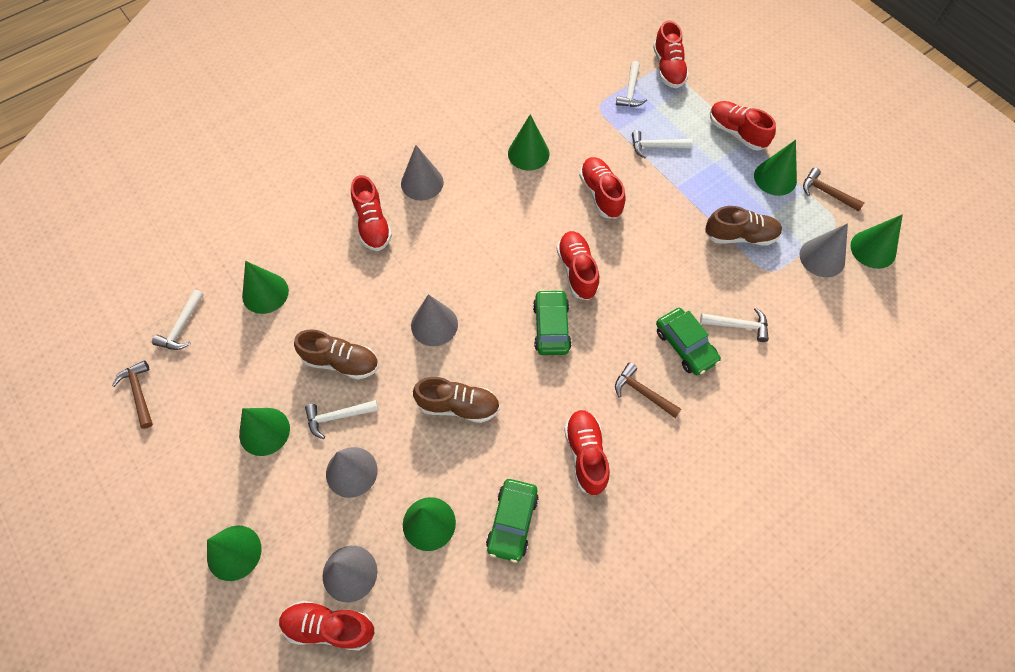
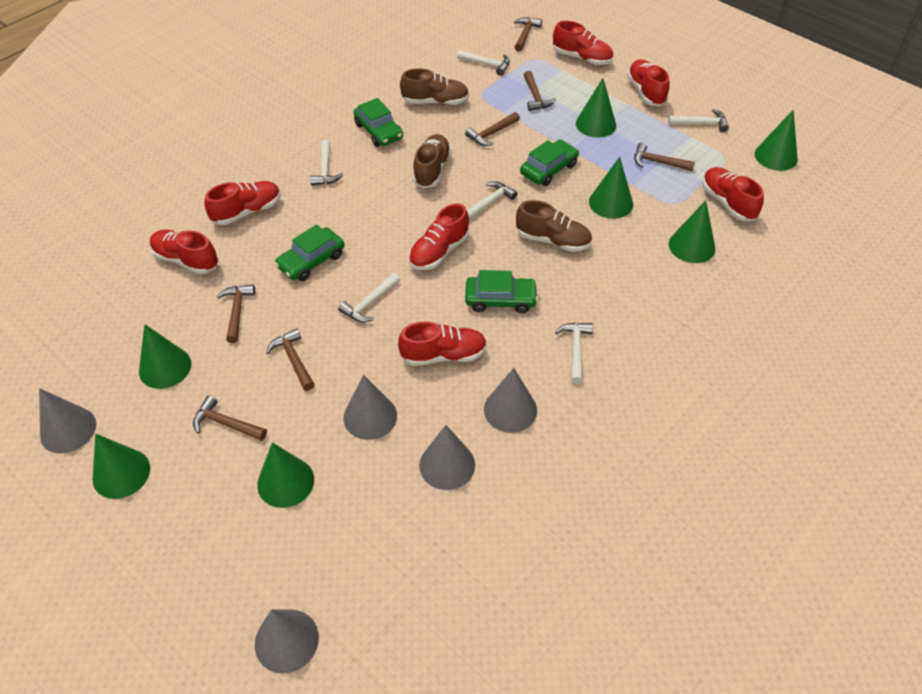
brown hammer: 3 -> 7
green car: 3 -> 4
white hammer: 5 -> 6

